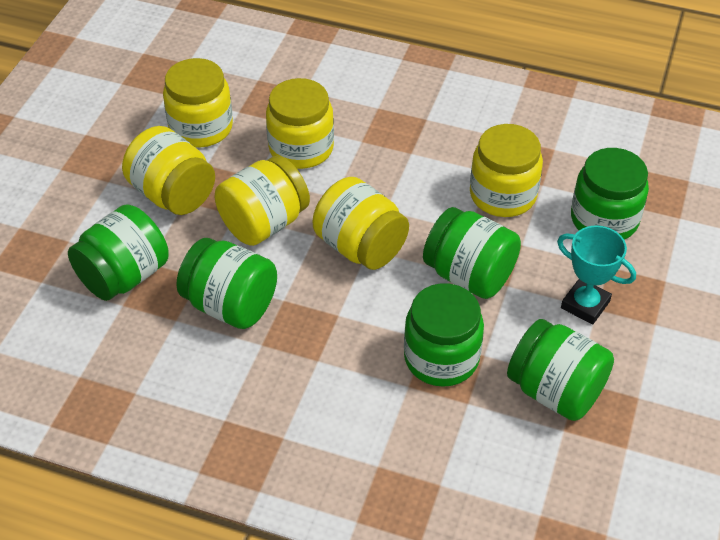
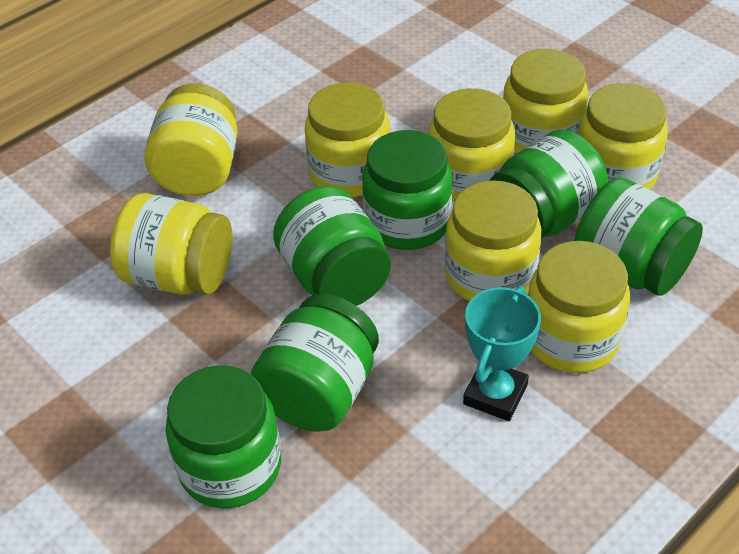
yellow jar: 6 -> 8

